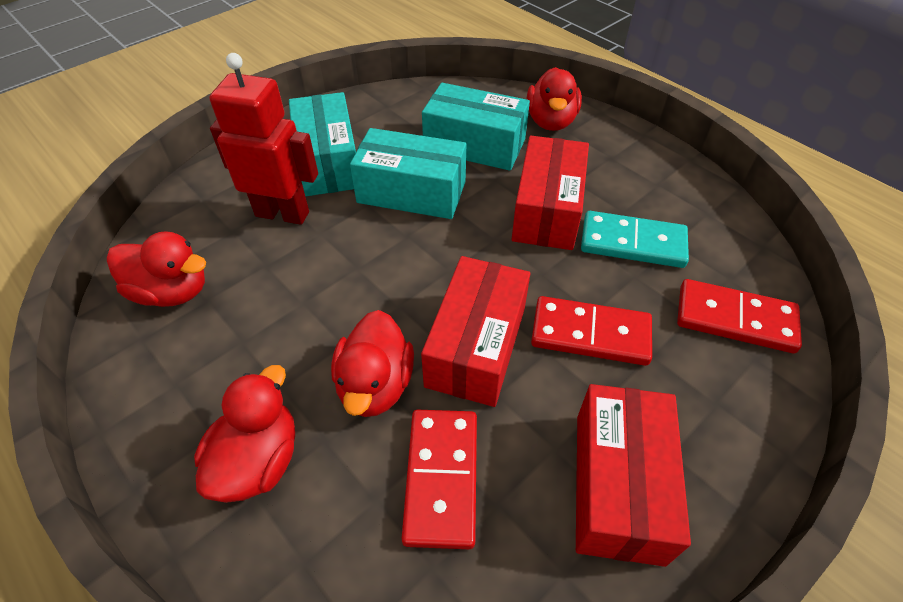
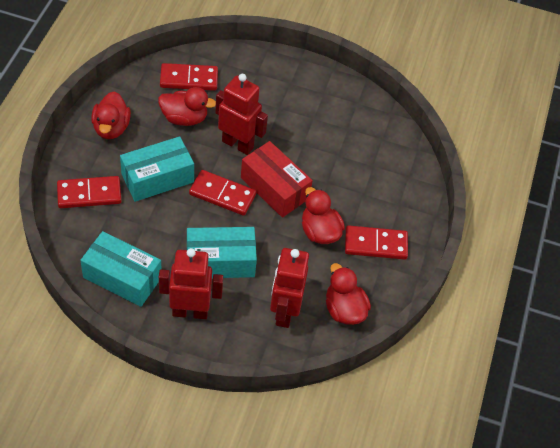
red box: 3 -> 1
red domino: 3 -> 4
red robot: 1 -> 3
turquoise domino: 1 -> 0

